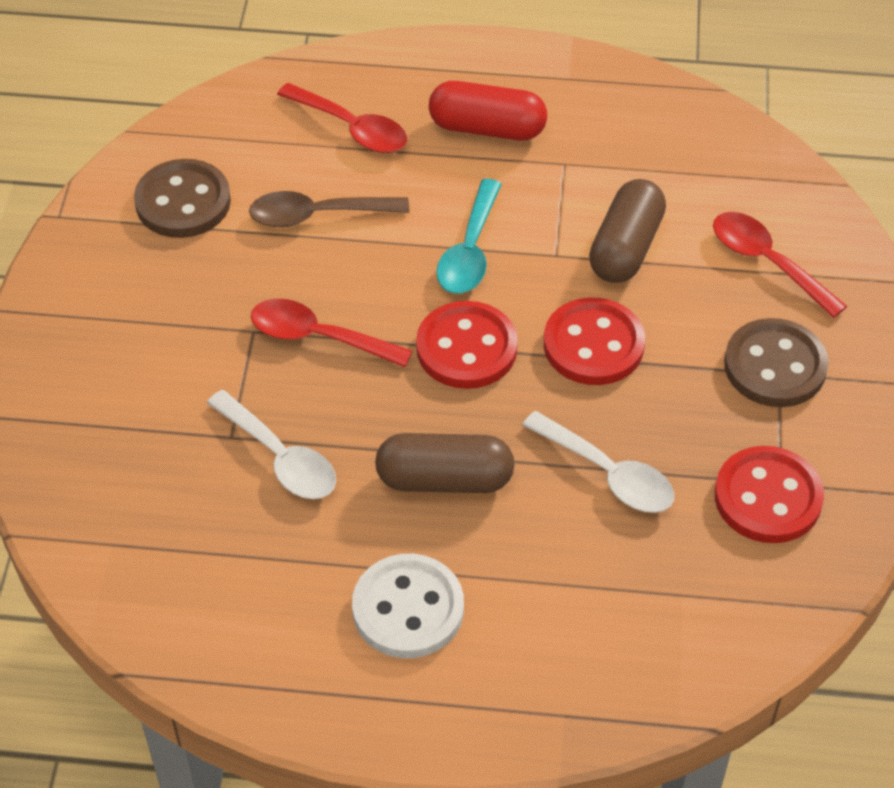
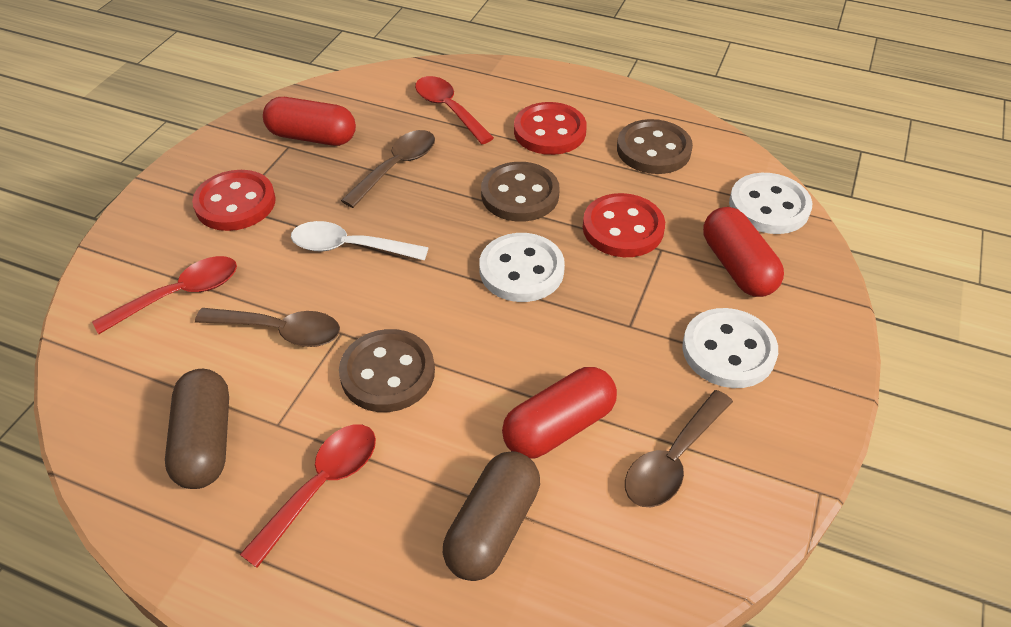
brown button: 2 -> 3
brown spoon: 1 -> 3
red capsule: 1 -> 3
turquoise spoon: 1 -> 0
white button: 1 -> 3
white spoon: 2 -> 1

